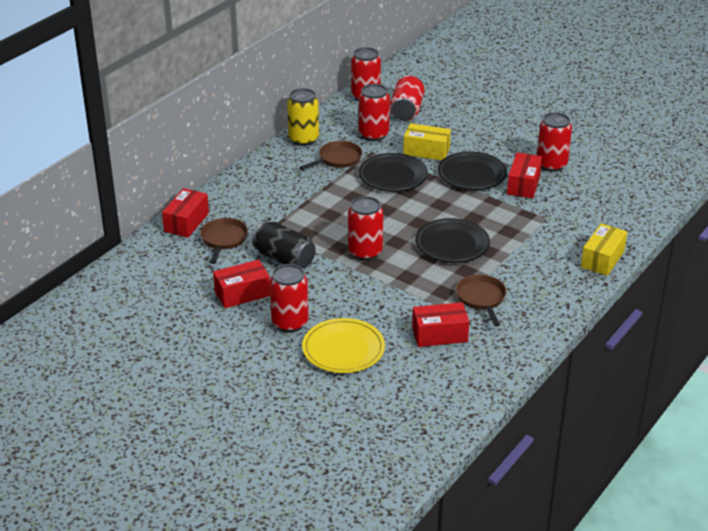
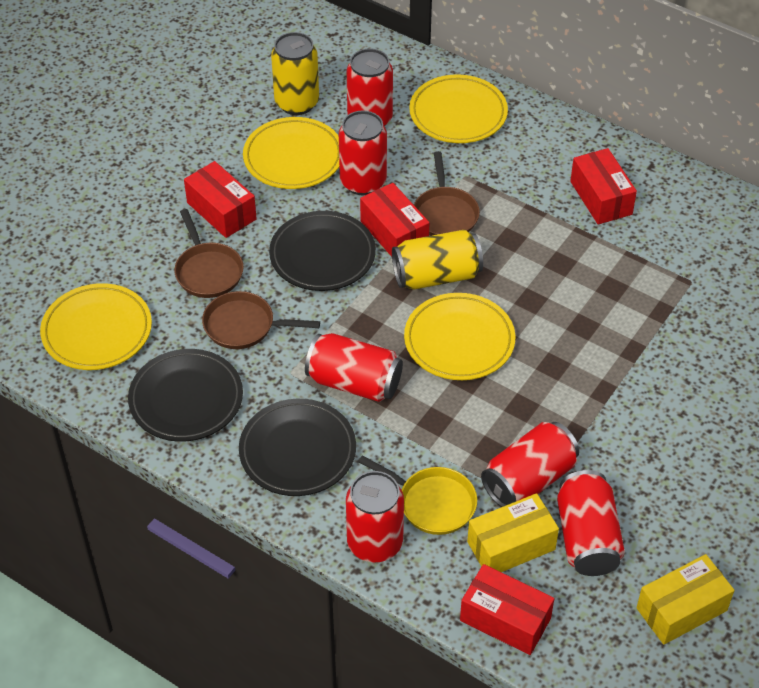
black can: 1 -> 0
yellow can: 1 -> 2
yellow pan: 0 -> 1
yellow plate: 1 -> 4

